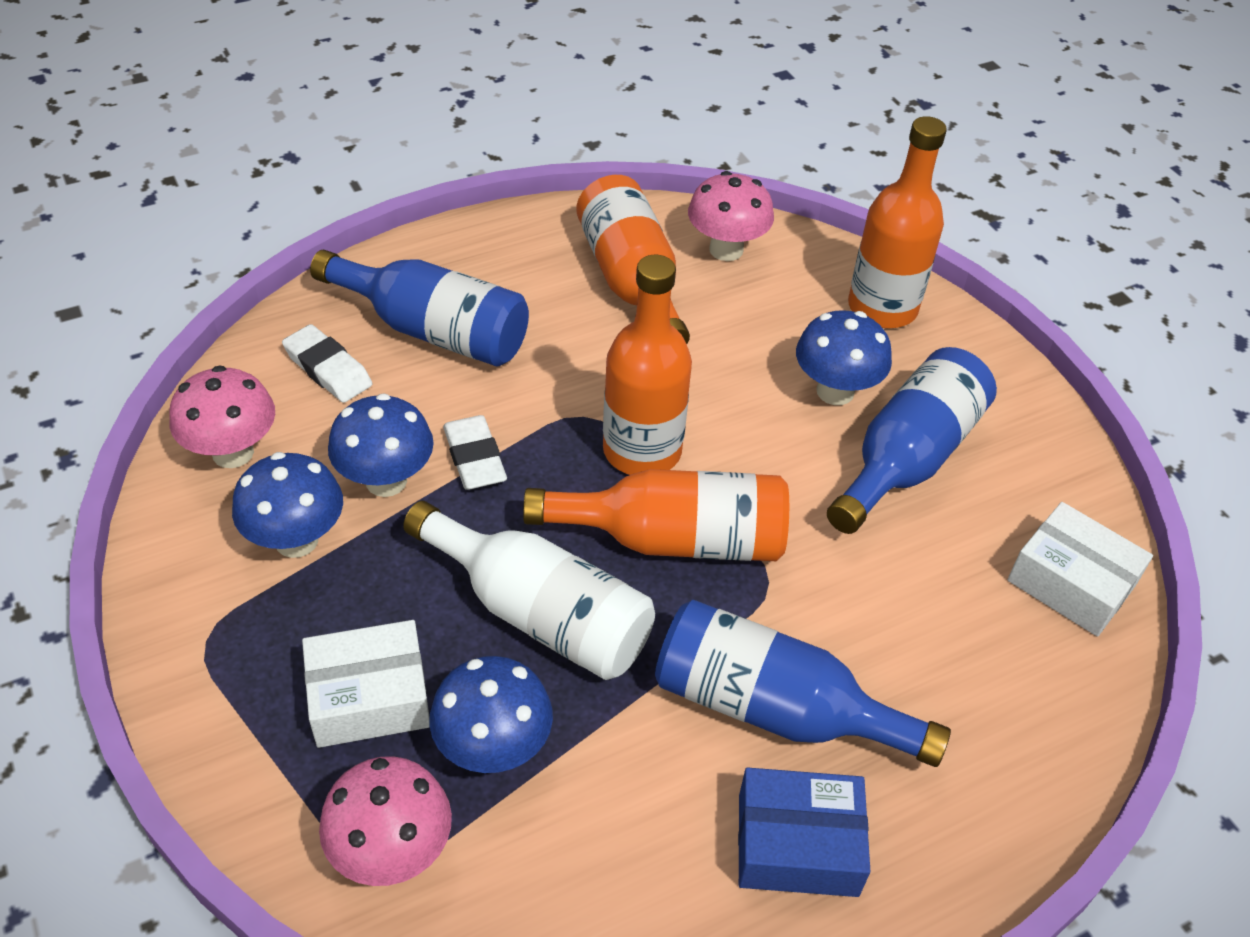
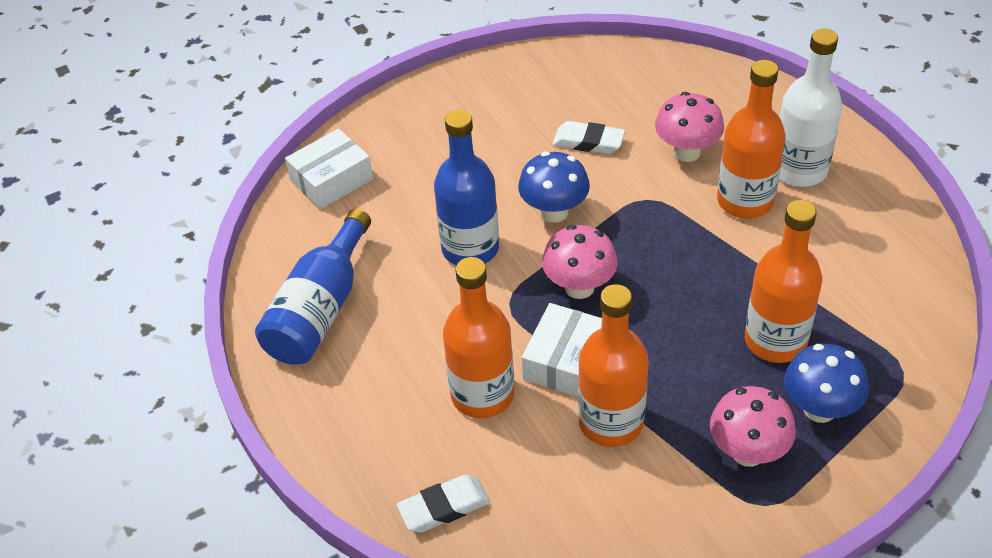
blue bottle: 3 -> 2
blue box: 1 -> 0
blue mushroom: 4 -> 2

